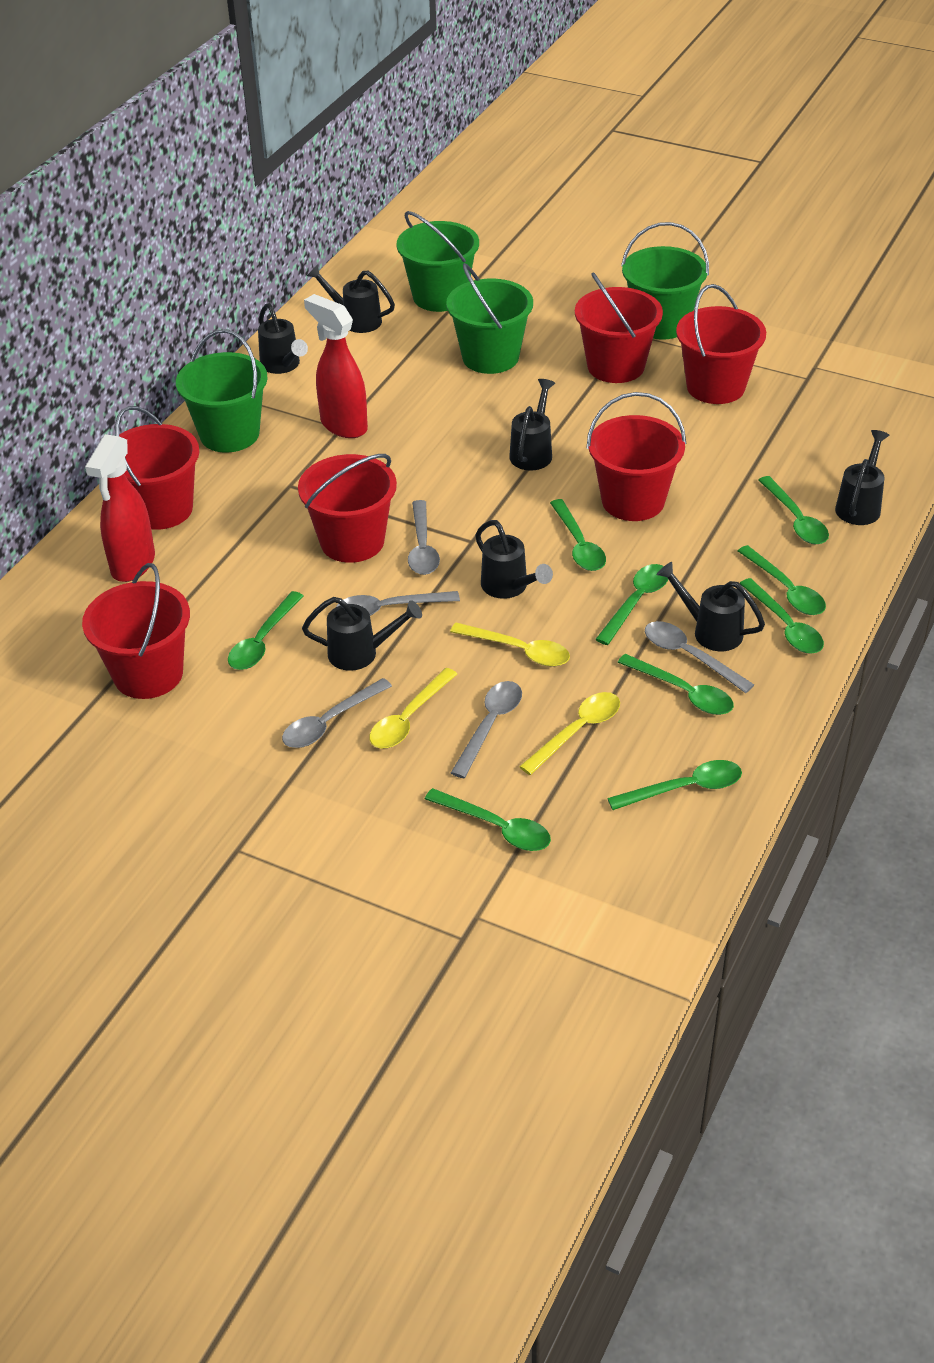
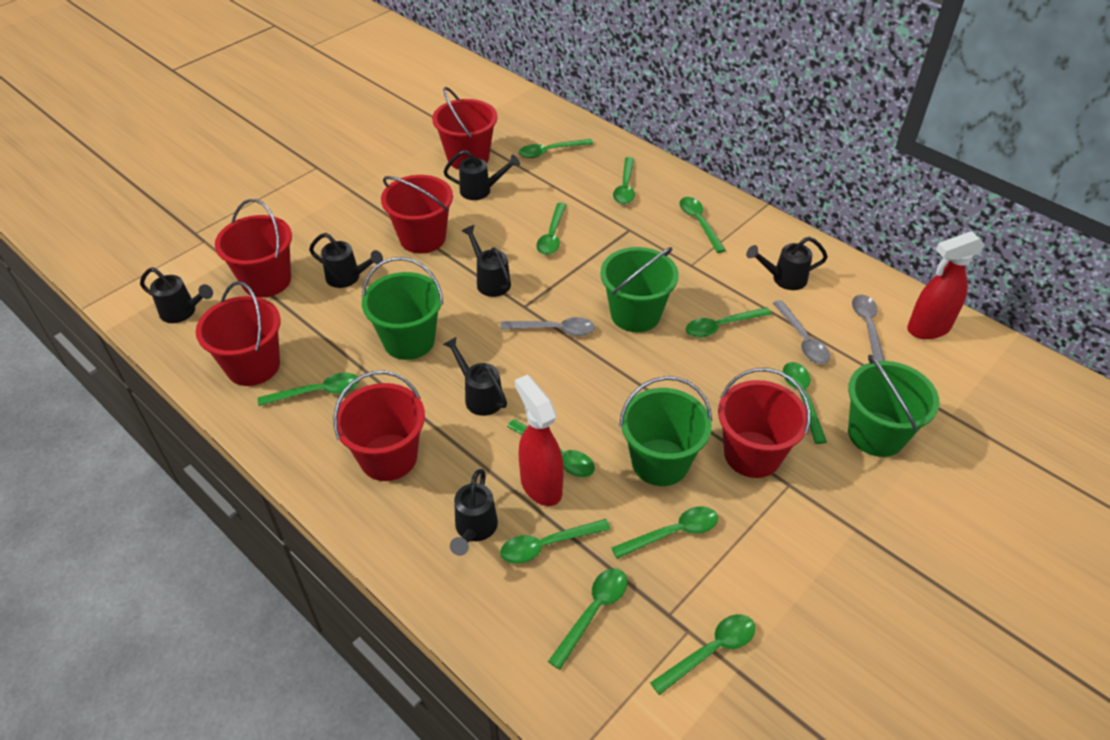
green spoon: 9 -> 12
grey spoon: 5 -> 3
yellow spoon: 3 -> 0

